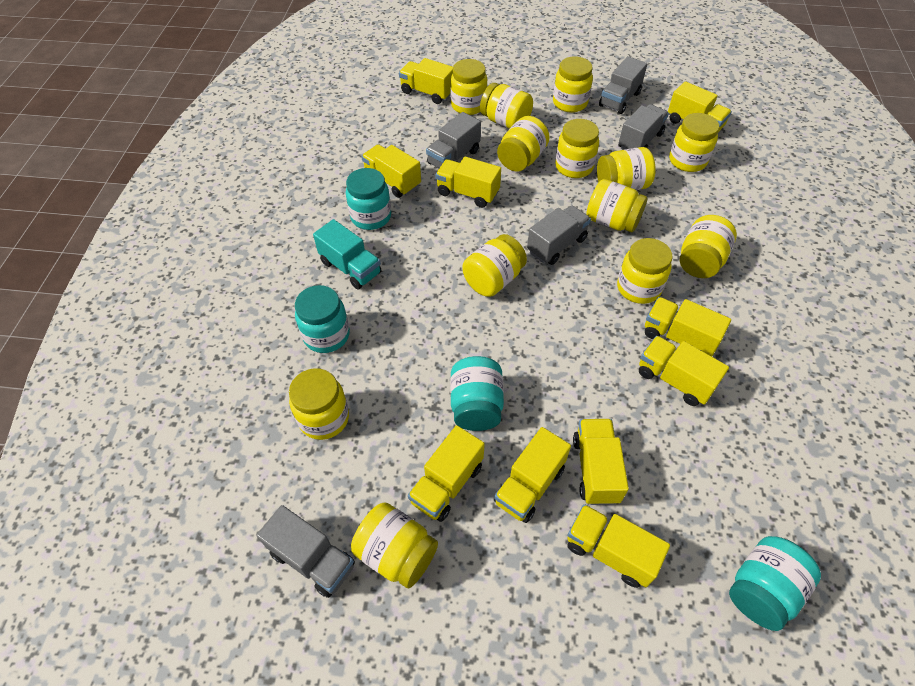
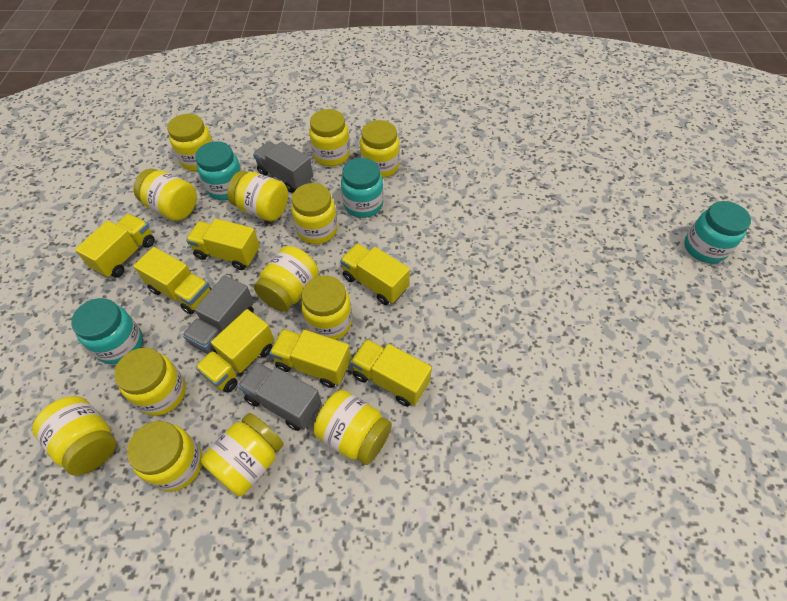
grey truck: 5 -> 3
turquoise truck: 1 -> 0
yellow truck: 10 -> 7

